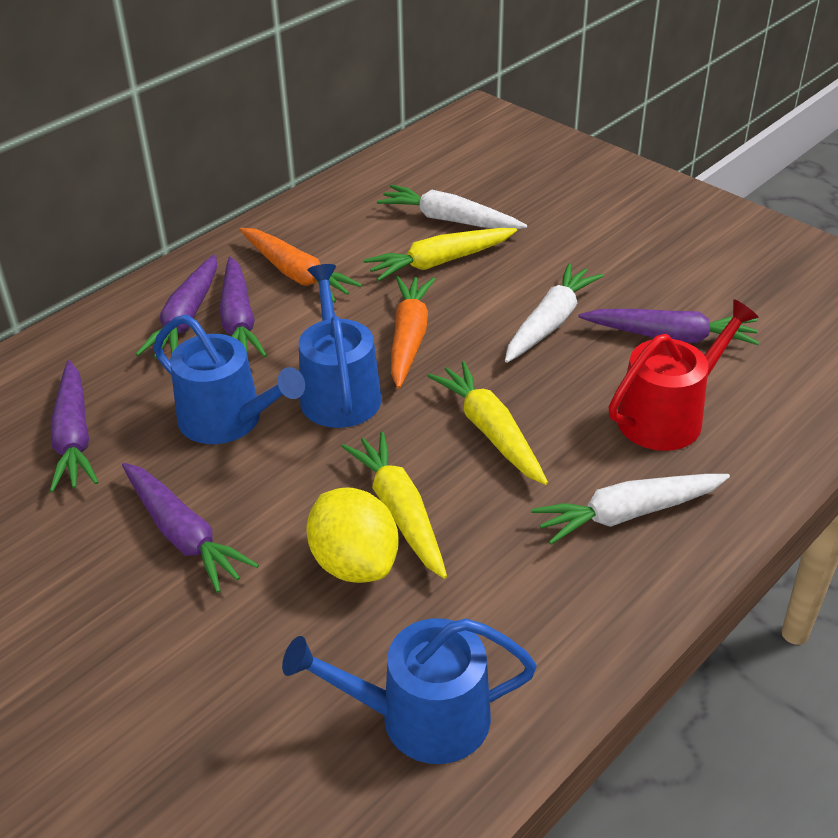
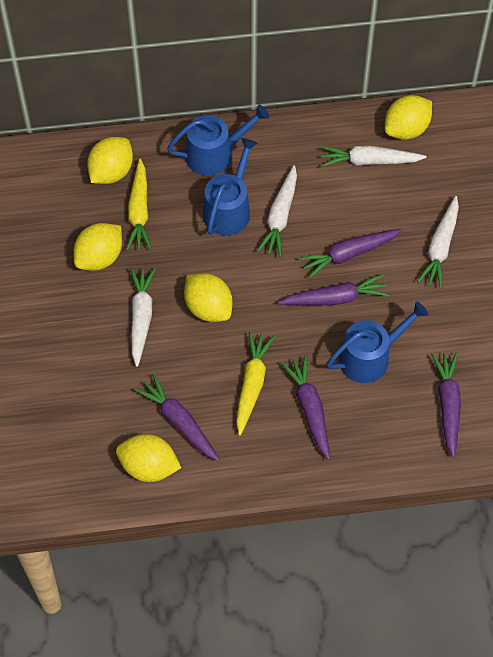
orange carrot: 2 -> 0
red watering can: 1 -> 0
white carrot: 3 -> 4
yellow carrot: 3 -> 2
yellow lemon: 1 -> 5

